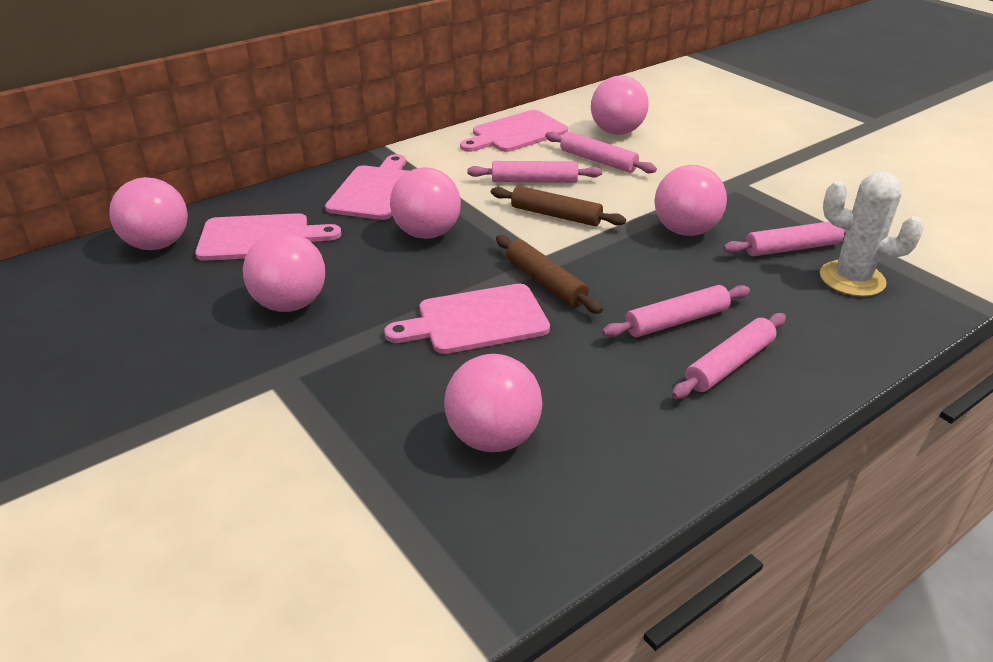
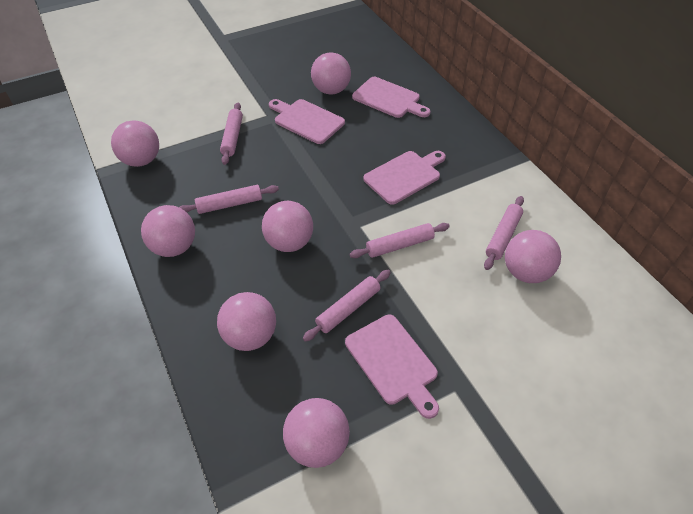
brown rolling pin: 2 -> 0
pink ball: 6 -> 7
white cactus: 1 -> 0

